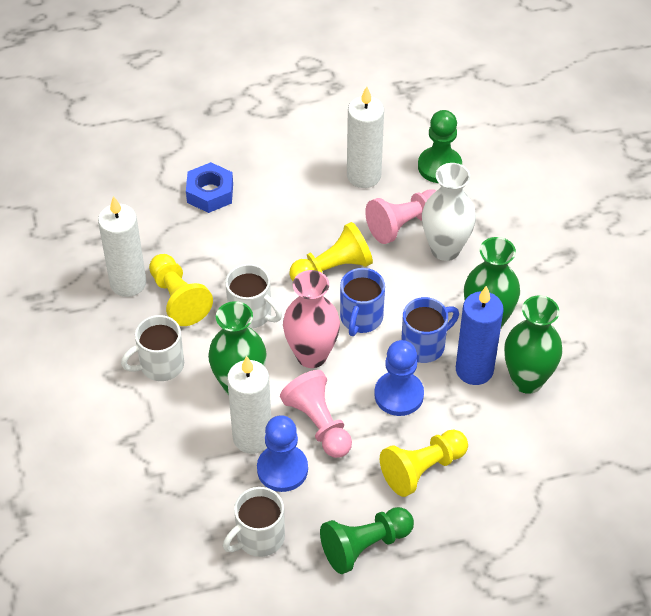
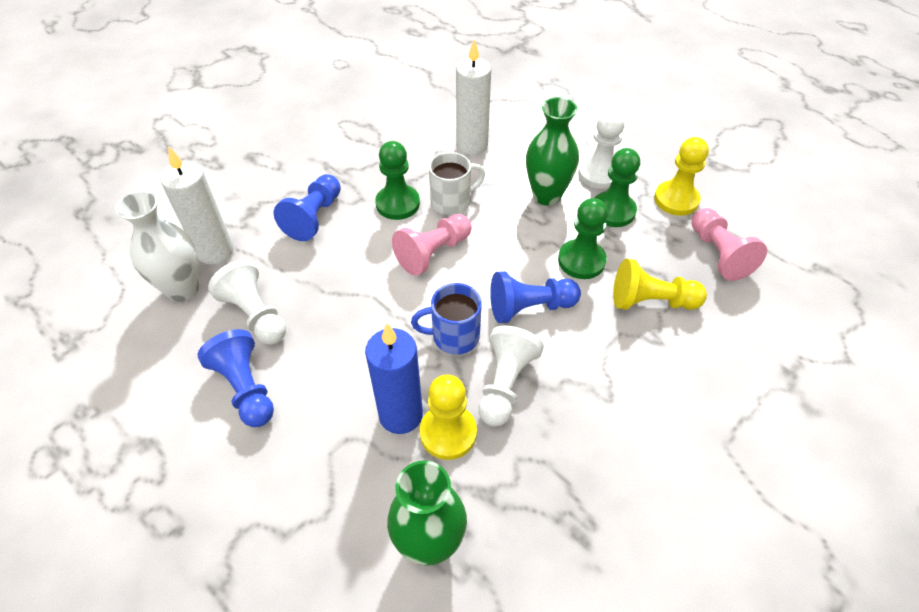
blue mug: 2 -> 1
blue nut: 1 -> 0
blue pawn: 2 -> 3
green pawn: 2 -> 3
green vase: 3 -> 2
pink vase: 1 -> 0
white candle: 3 -> 2
white mug: 3 -> 1
white pawn: 0 -> 3

